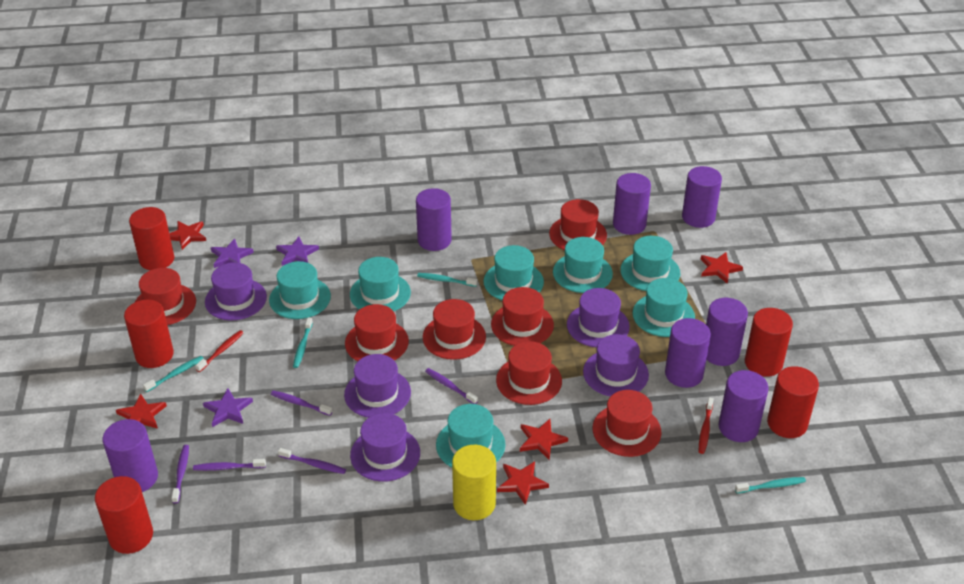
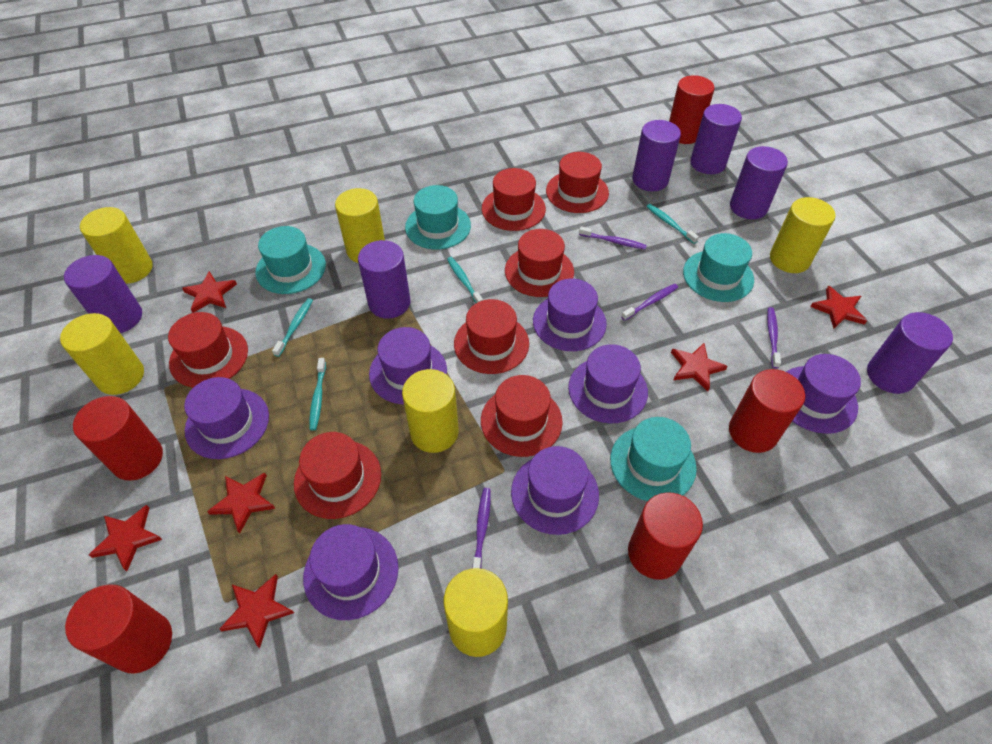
purple cylinder: 7 -> 6
purple hat: 5 -> 7
purple star: 3 -> 0
purple toothbrush: 5 -> 4
red star: 5 -> 6
red toothbrush: 2 -> 0
turquoise hat: 7 -> 4
yellow cylinder: 1 -> 6

